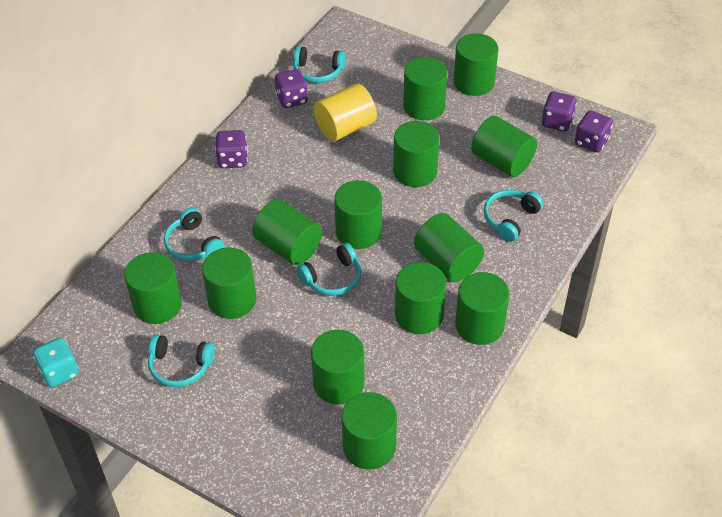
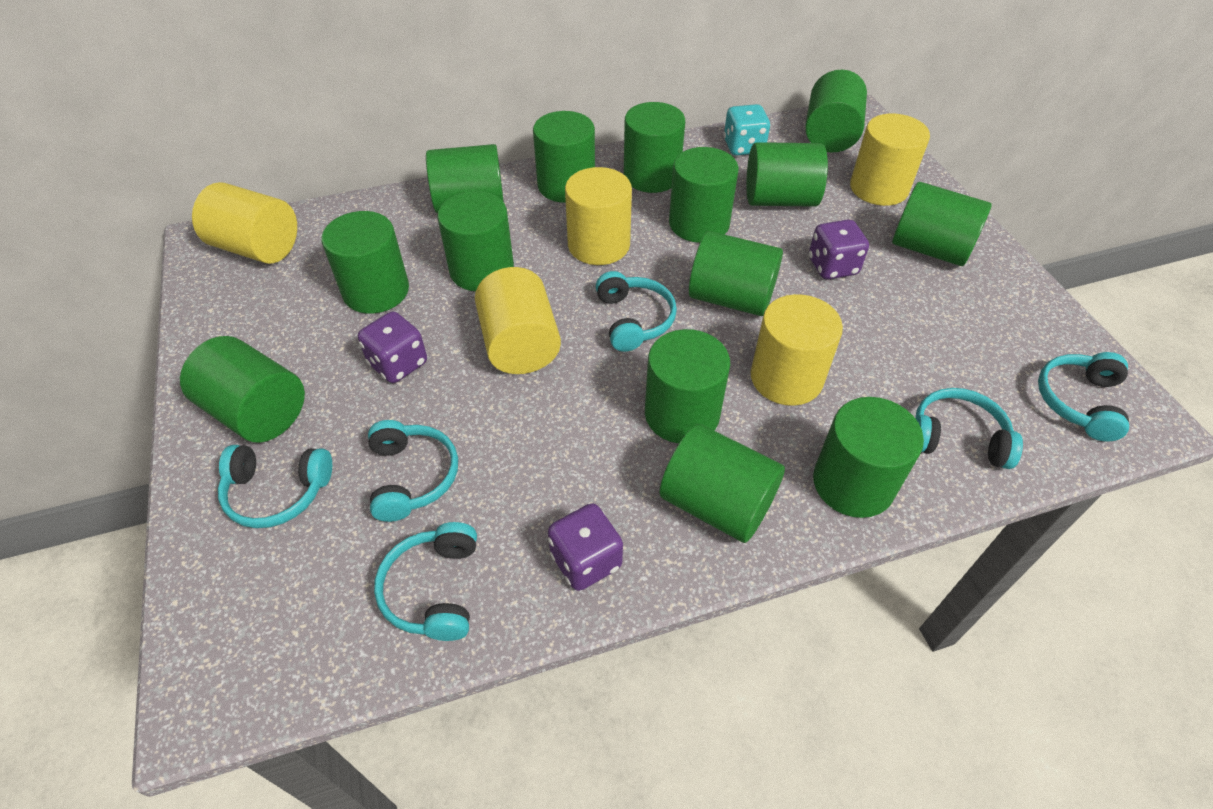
green cylinder: 13 -> 14
purple dice: 4 -> 3
turquoise headphones: 5 -> 6
yellow cylinder: 1 -> 5

